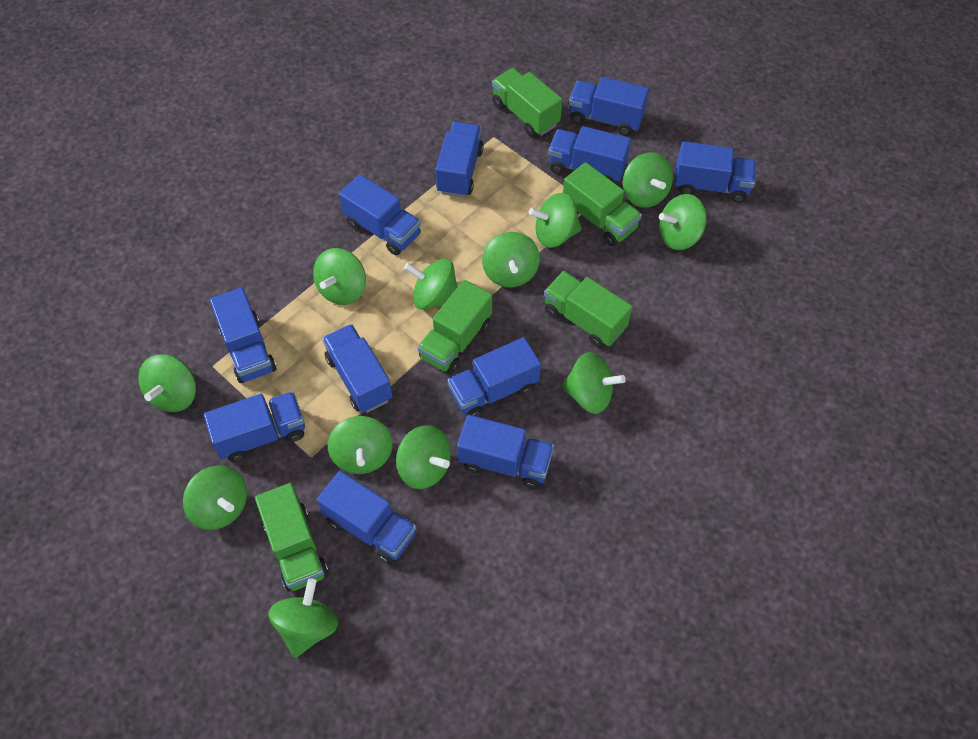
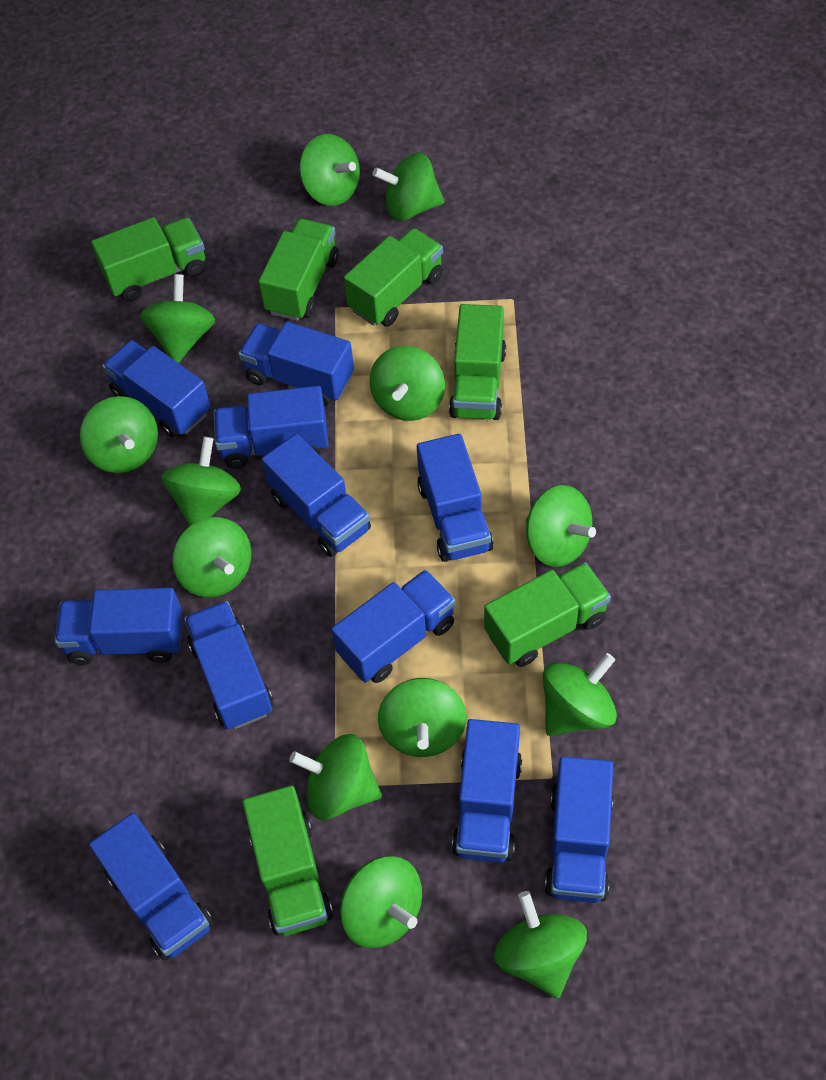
green spinning top: 12 -> 13
green truck: 5 -> 6

